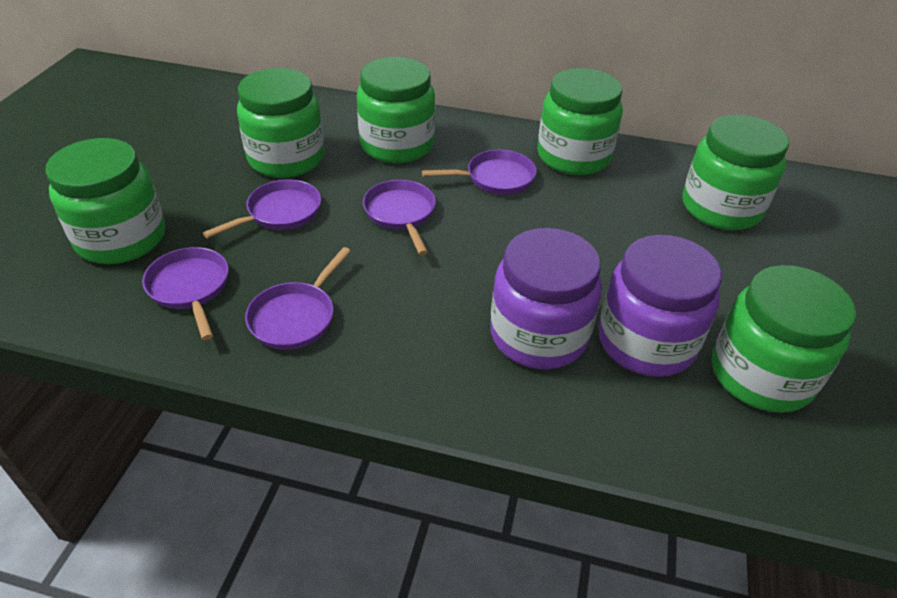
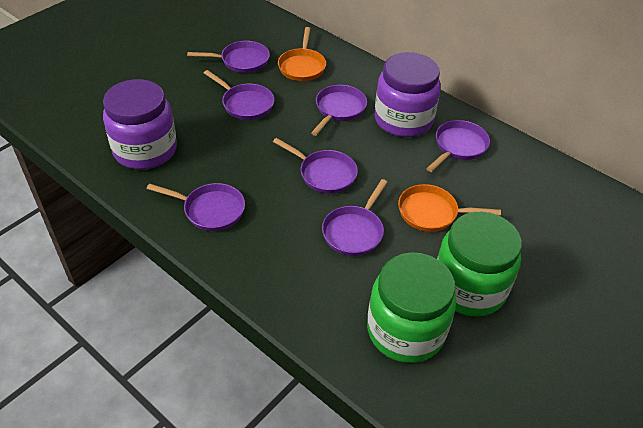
green jar: 6 -> 2
orange pan: 0 -> 2
purple pan: 5 -> 7

